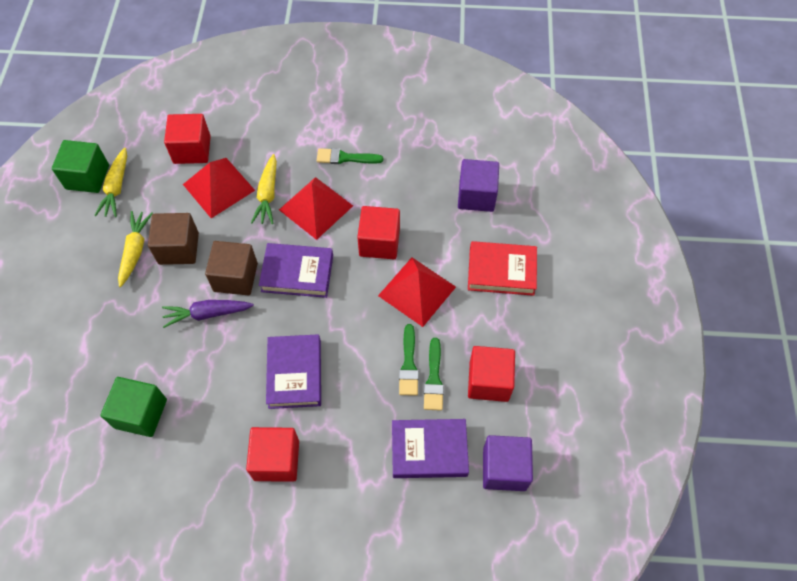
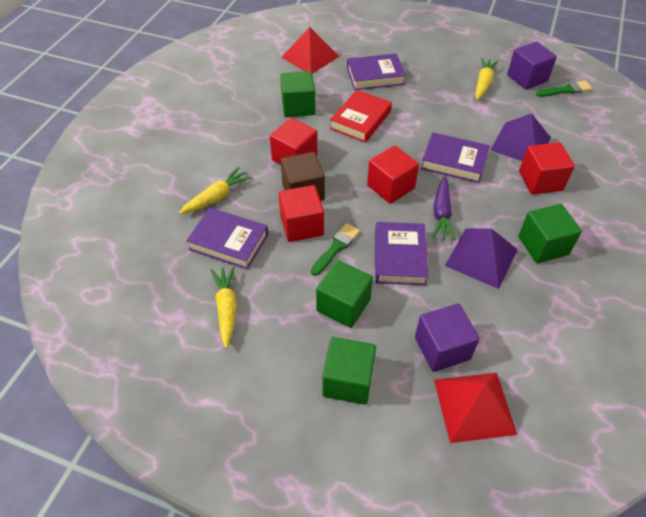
brown cube: 2 -> 1
green brush: 3 -> 2
green cube: 2 -> 4
purple book: 3 -> 4
purple pyramid: 0 -> 2
red pyramid: 3 -> 2

